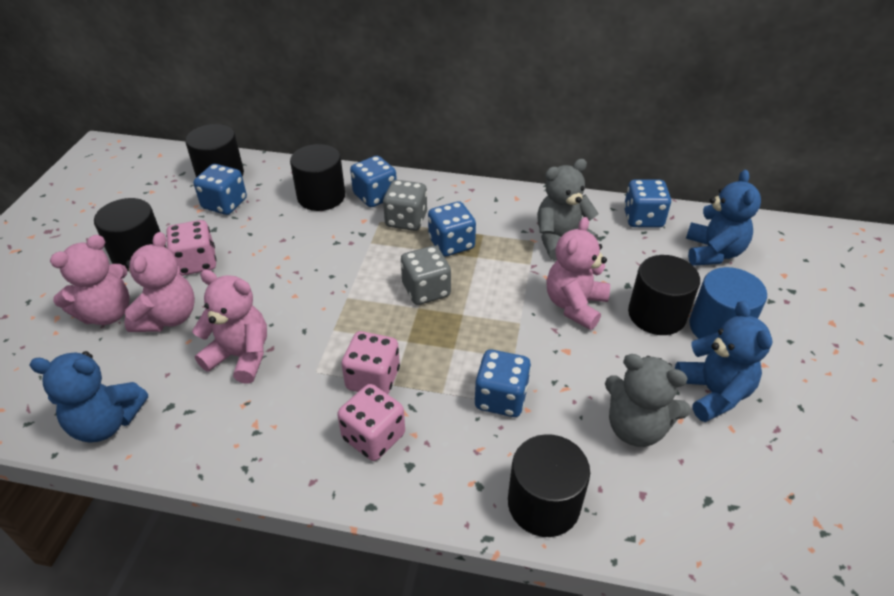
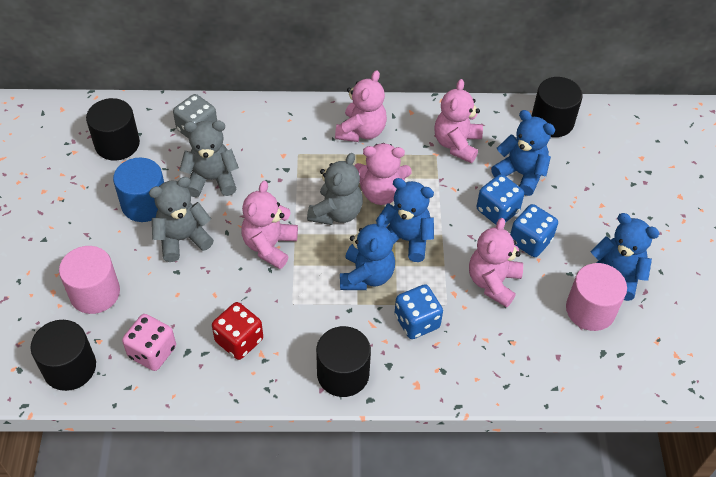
black cylinder: 5 -> 4
blue dice: 5 -> 3
blue teddy bear: 3 -> 4
grey dice: 2 -> 1
grey teddy bear: 2 -> 3
pink cylinder: 0 -> 2
pink dice: 3 -> 1
pink teddy bear: 4 -> 5
red dice: 0 -> 1

